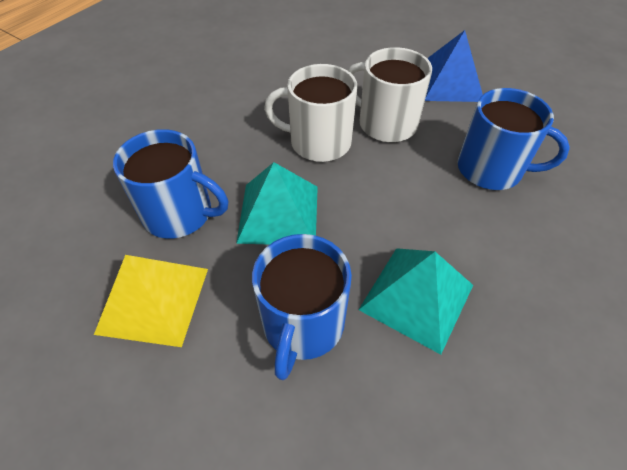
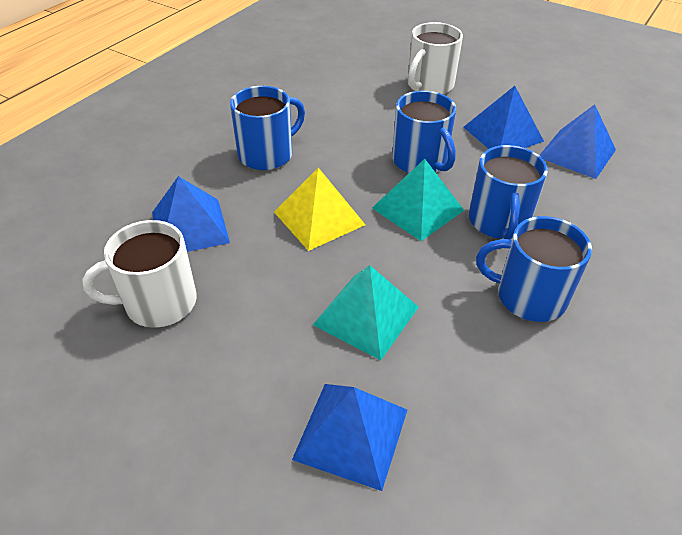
blue mug: 3 -> 4
blue pyramid: 1 -> 4

